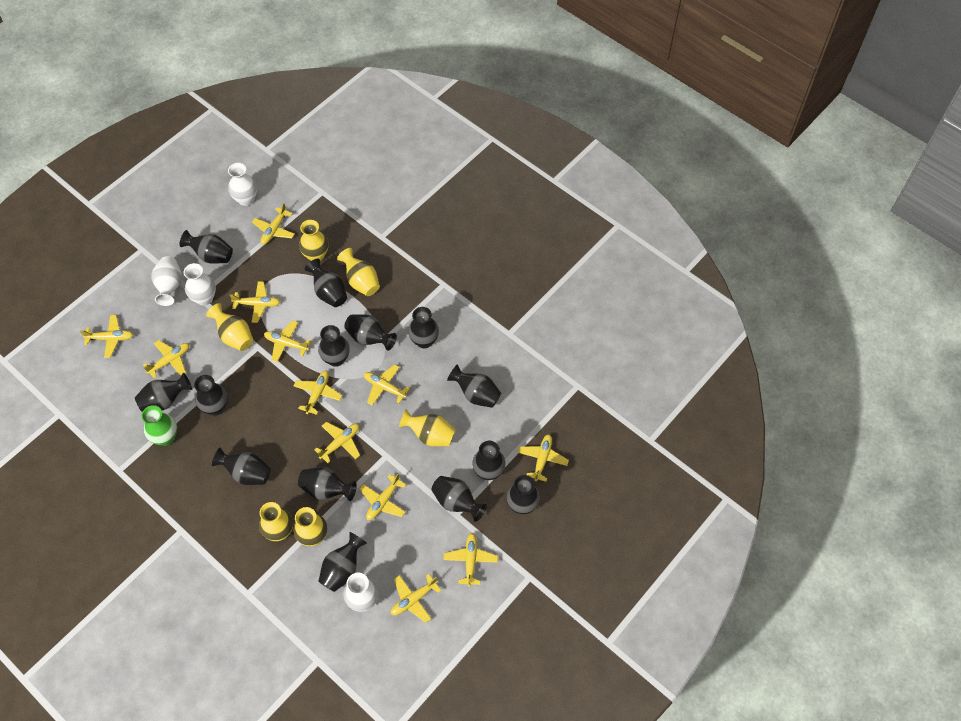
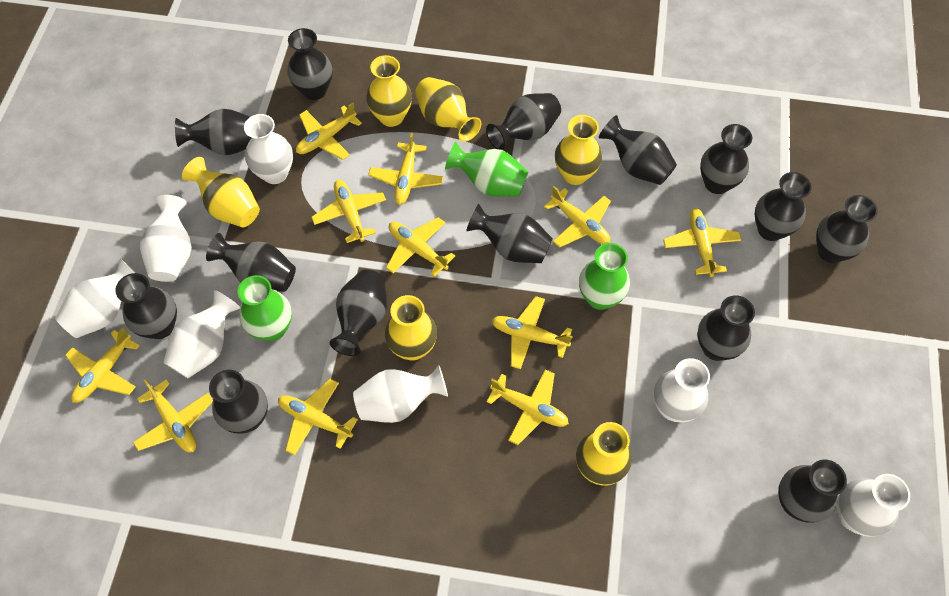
green vase: 1 -> 3
white vase: 4 -> 7
yellow plane: 12 -> 11

